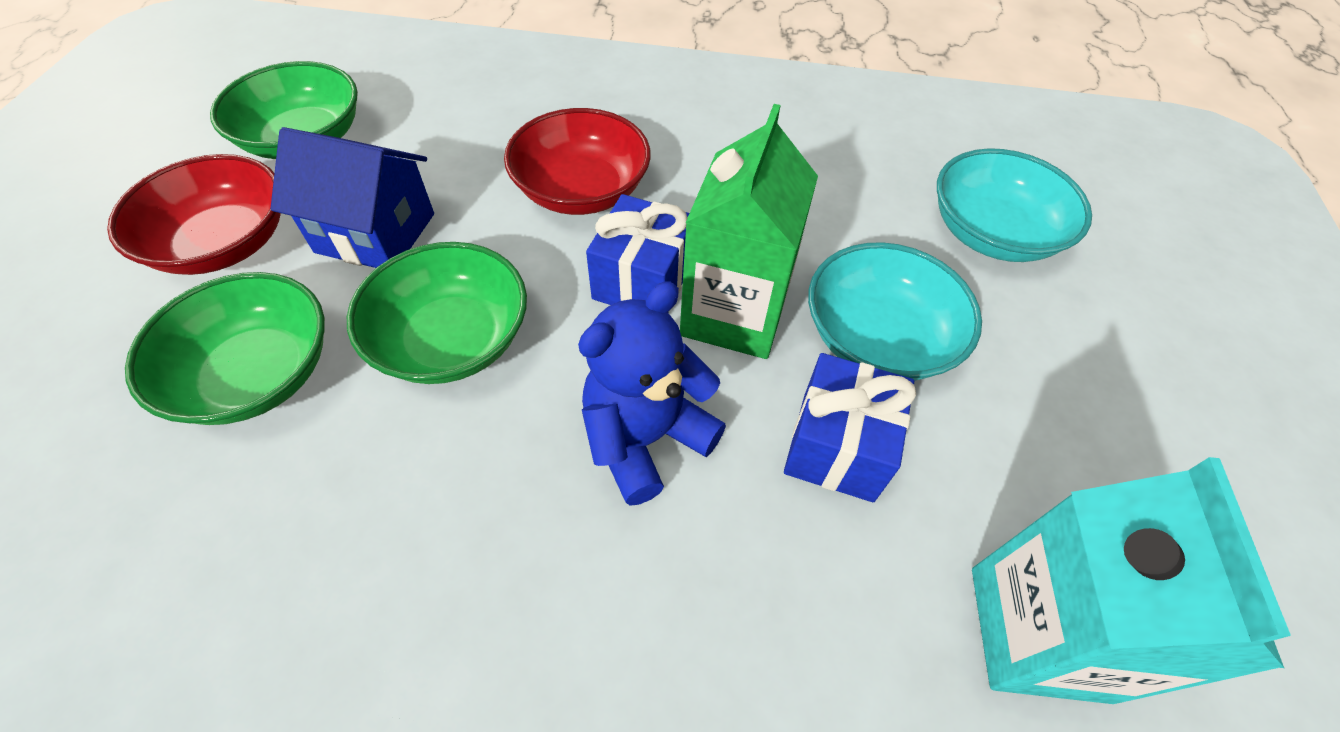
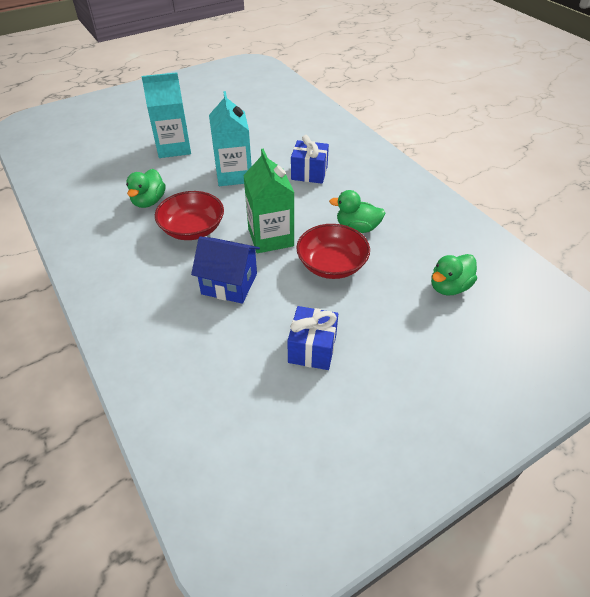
blue teddy bear: 1 -> 0
green bowl: 3 -> 0
green duck: 0 -> 3
turquoise bowl: 2 -> 0
turquoise carton: 1 -> 2

